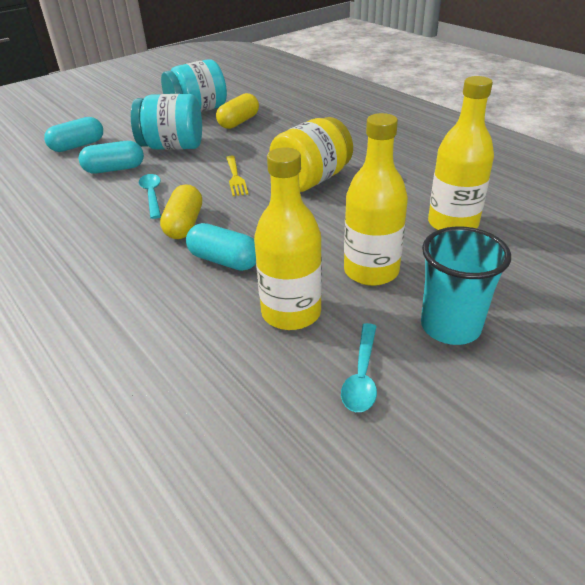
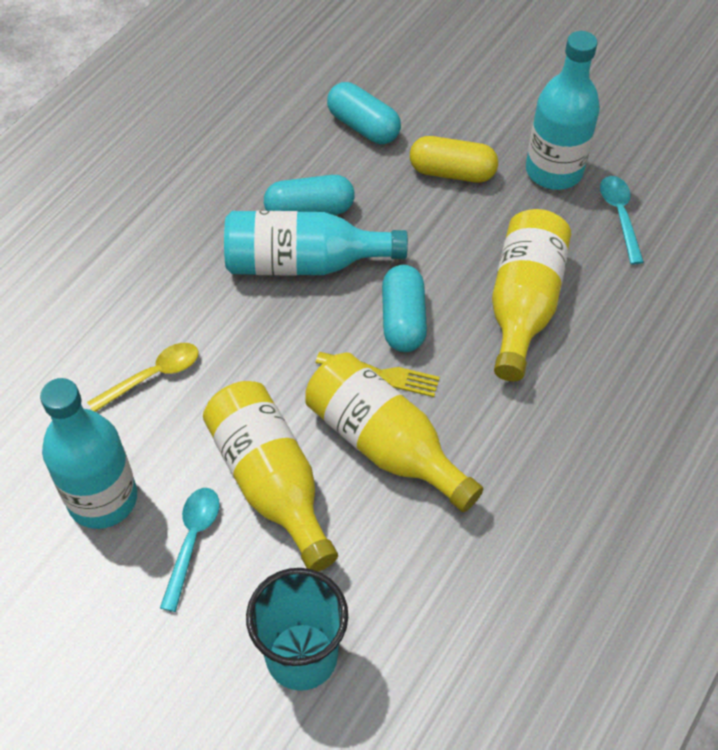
turquoise bottle: 0 -> 3
turquoise jar: 2 -> 0
yellow capsule: 2 -> 1
yellow jar: 1 -> 0
yellow spoon: 0 -> 1

